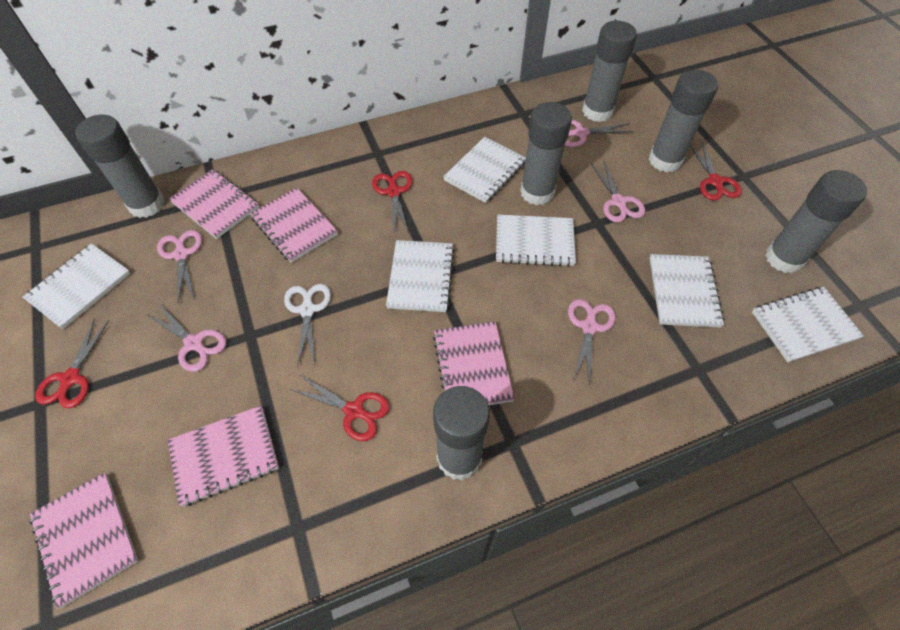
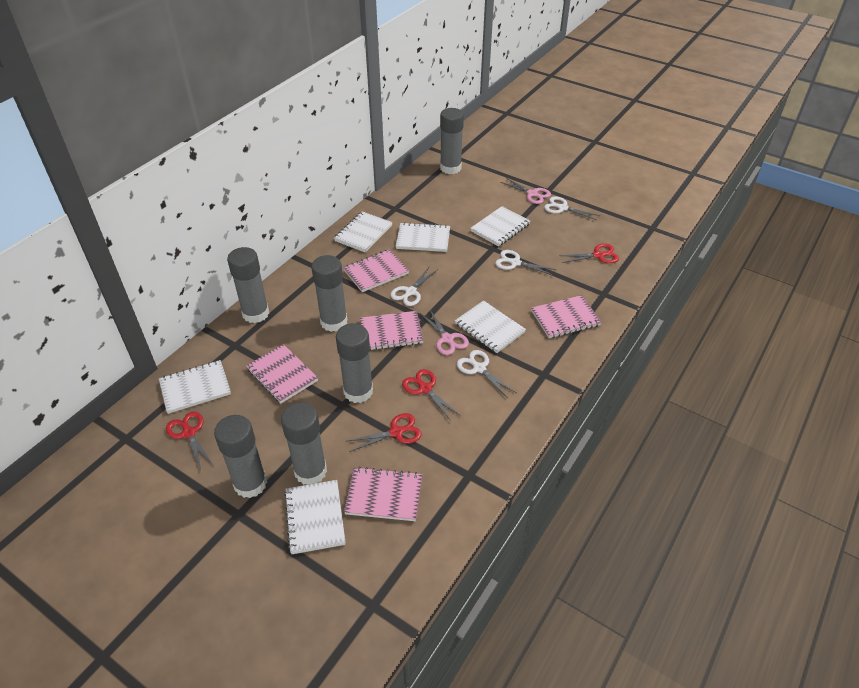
pink scissors: 5 -> 2
white scissors: 1 -> 4

